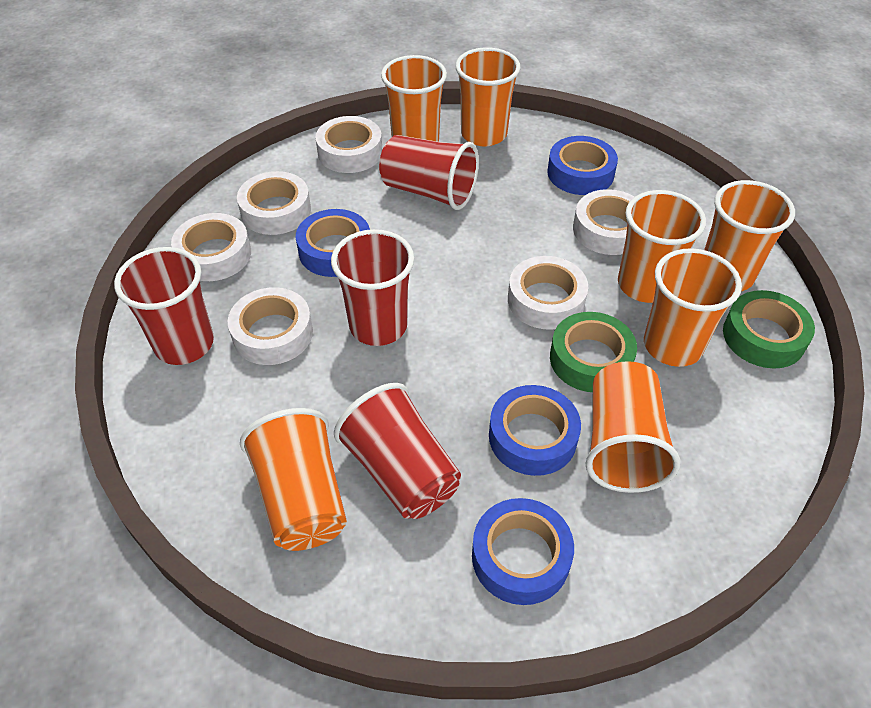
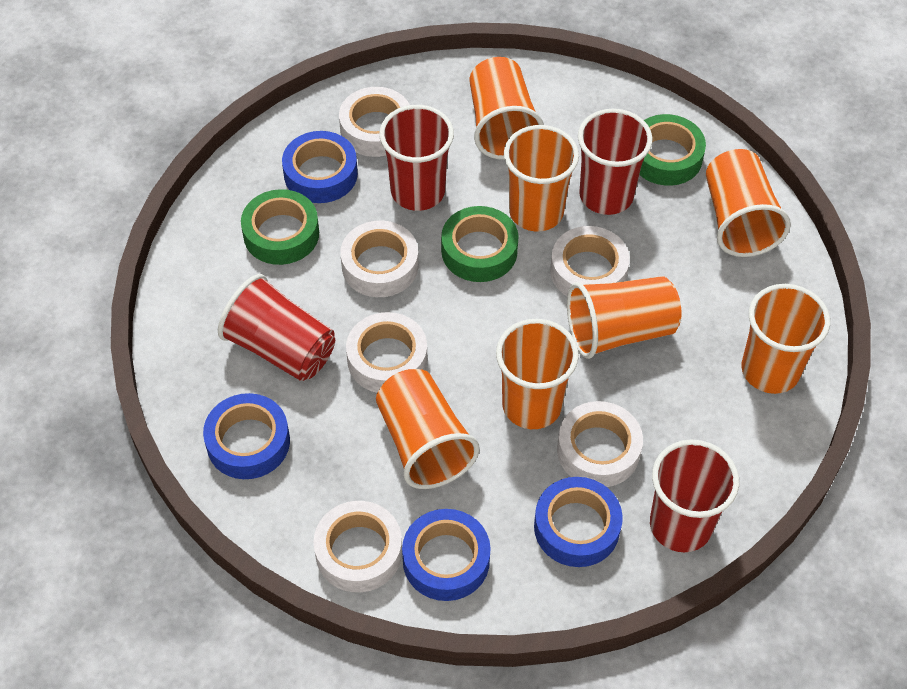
green tape: 2 -> 3

